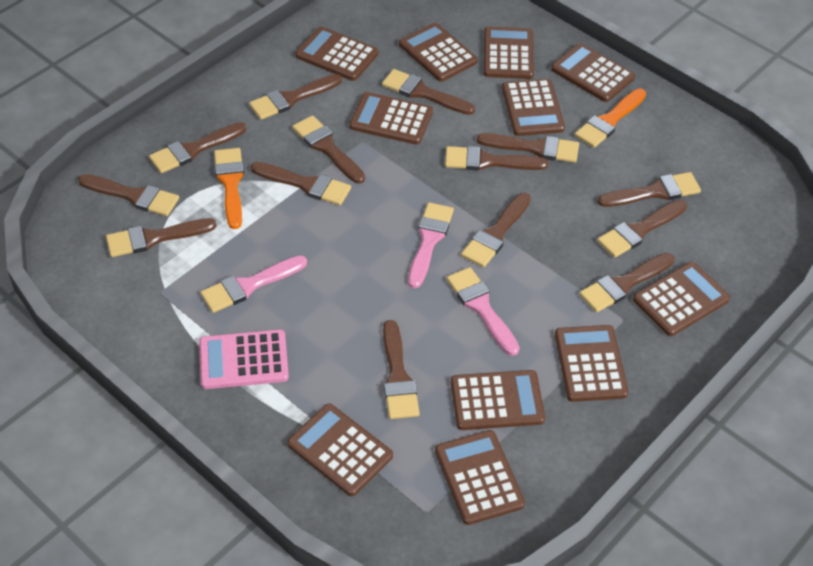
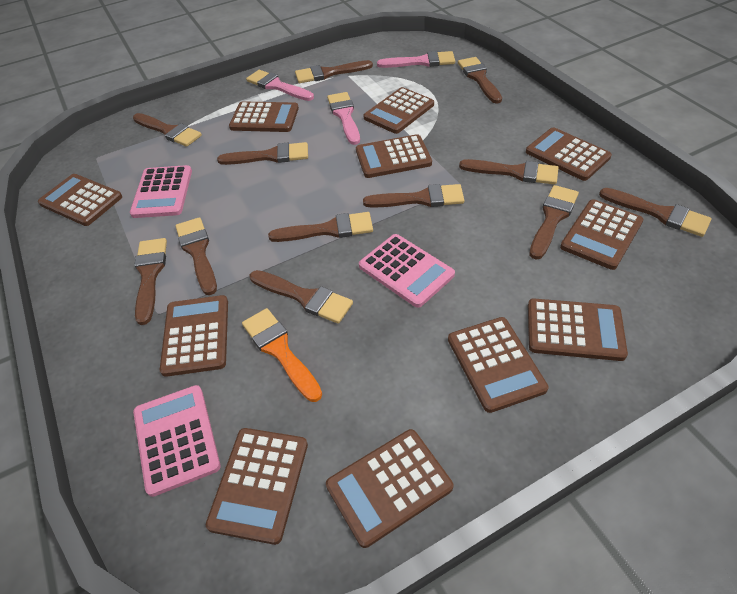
brown brush: 14 -> 12
orange brush: 2 -> 1
pink calculator: 1 -> 3

